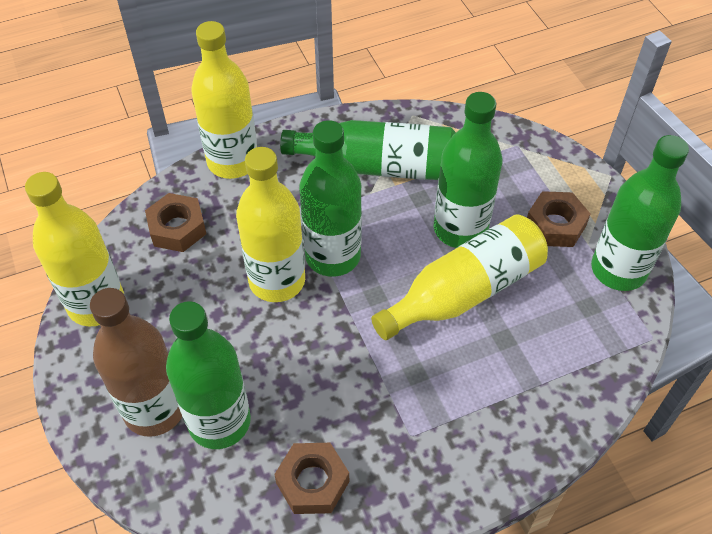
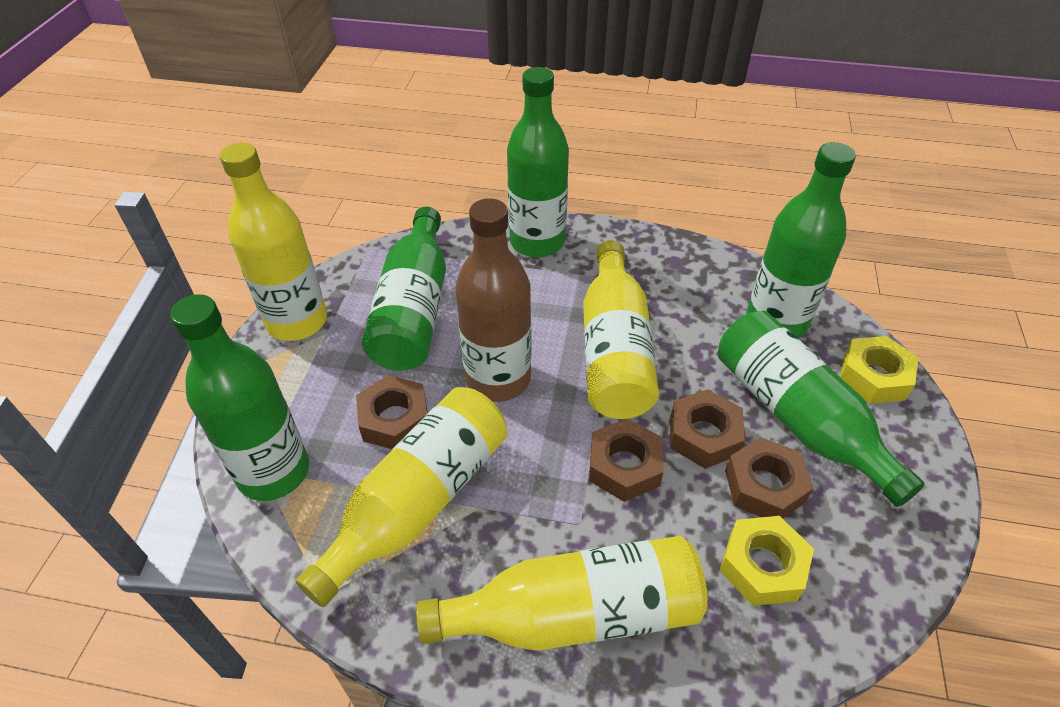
brown nut: 3 -> 4
yellow nut: 0 -> 2

